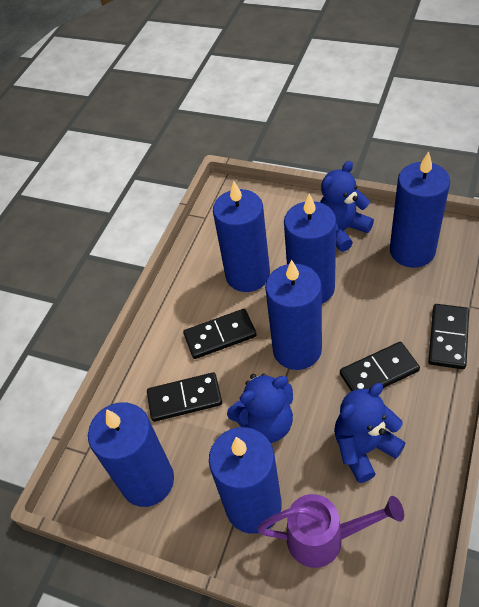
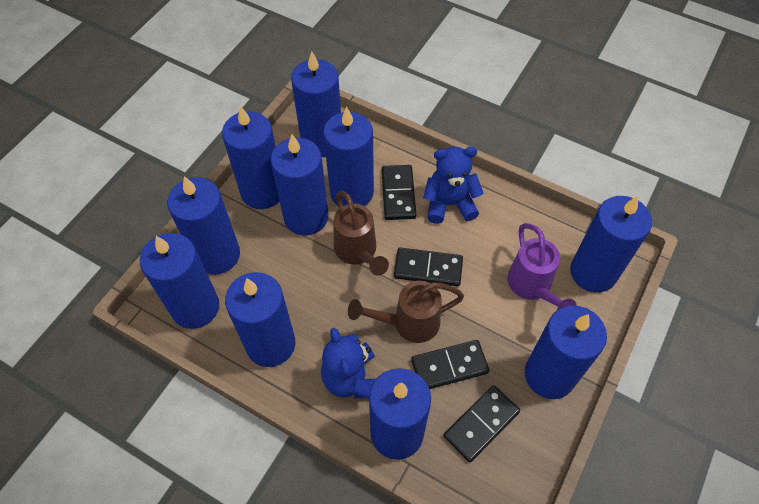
blue candle: 6 -> 10
blue teddy bear: 3 -> 2
brown watering can: 0 -> 2

